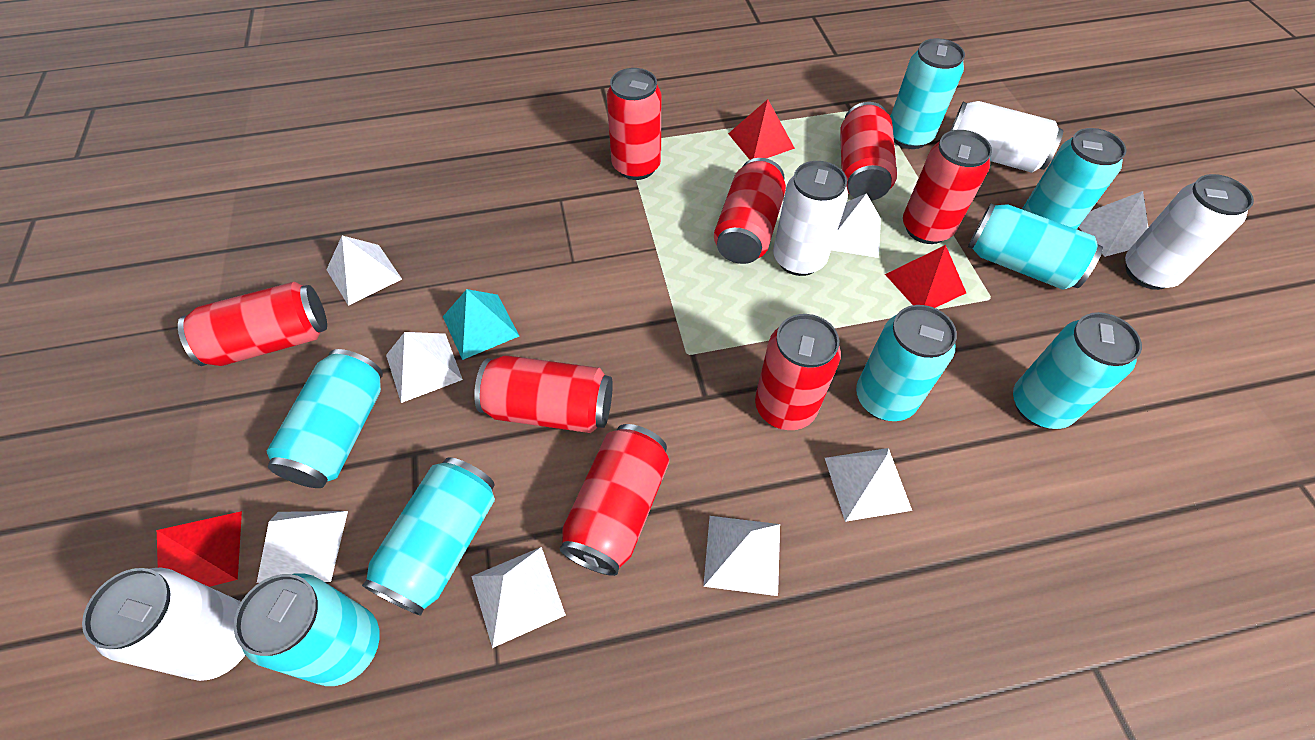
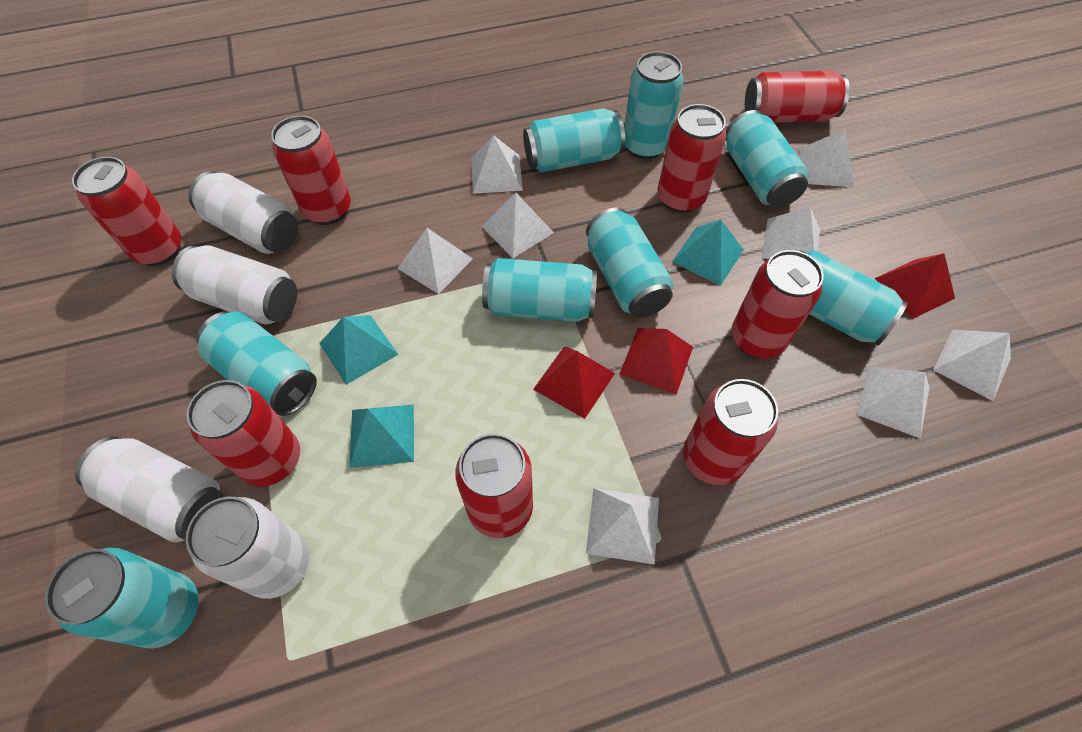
turquoise pyramid: 1 -> 3

